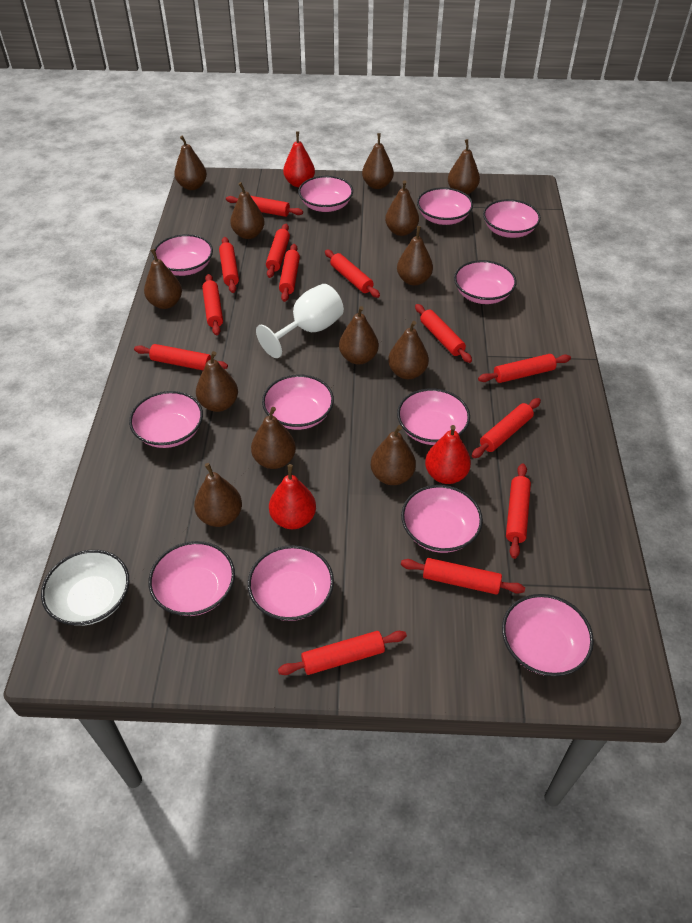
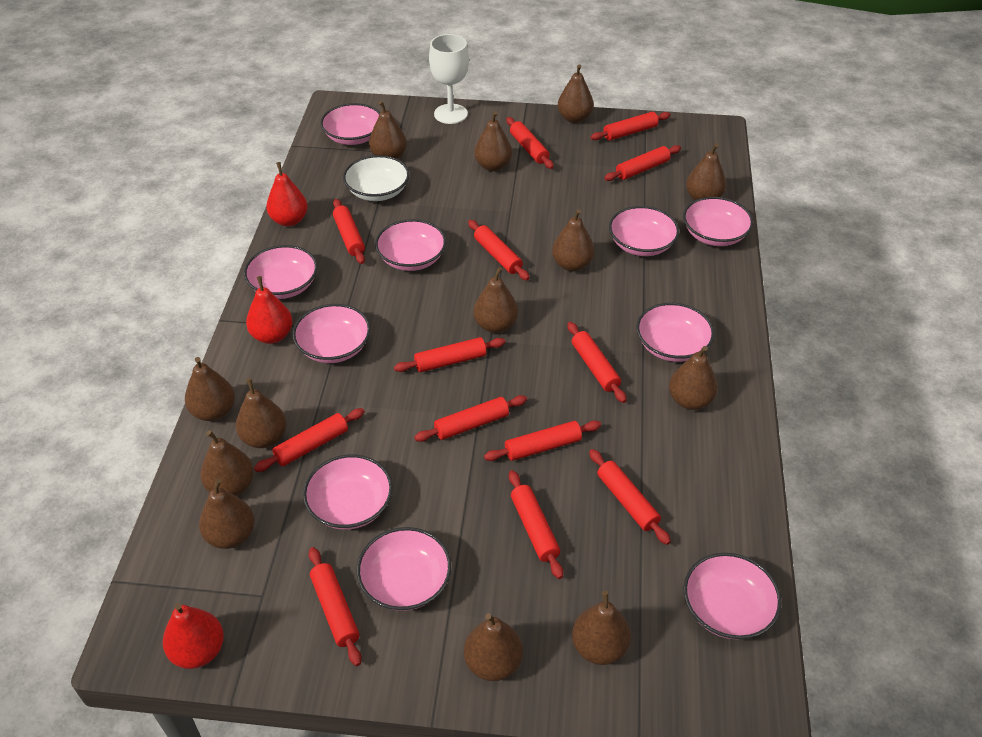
pink bowl: 12 -> 10

